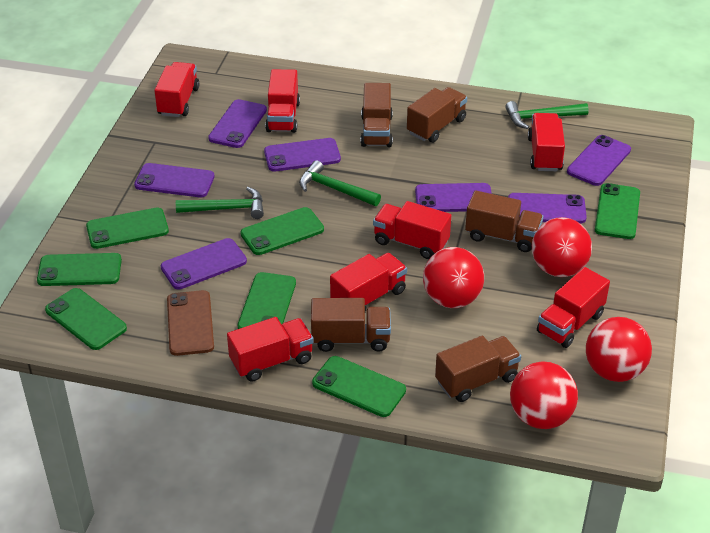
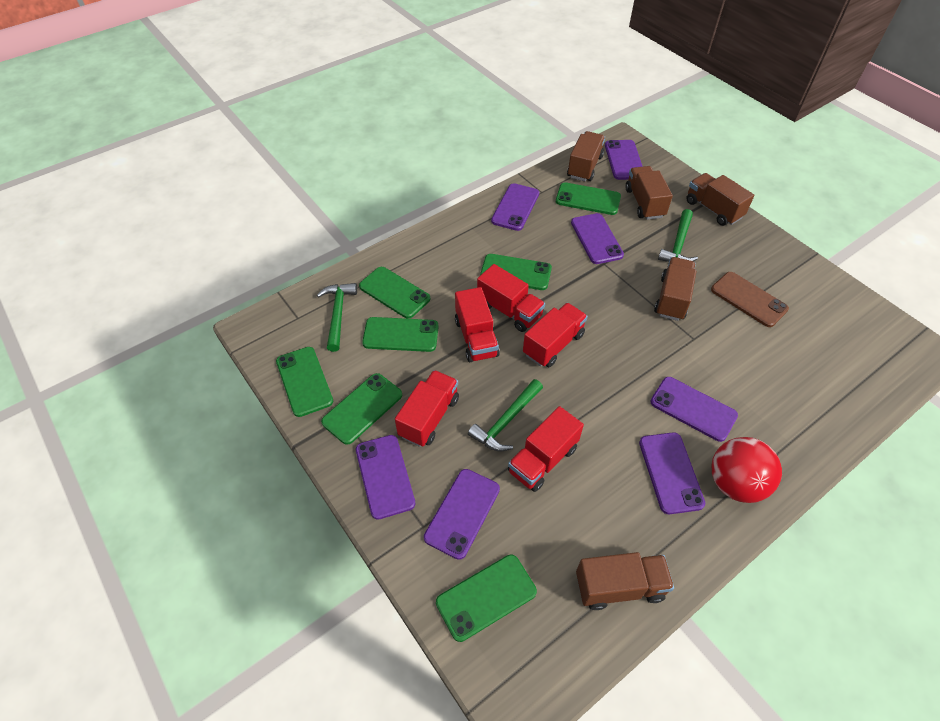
red ball: 4 -> 1
red truck: 7 -> 5

